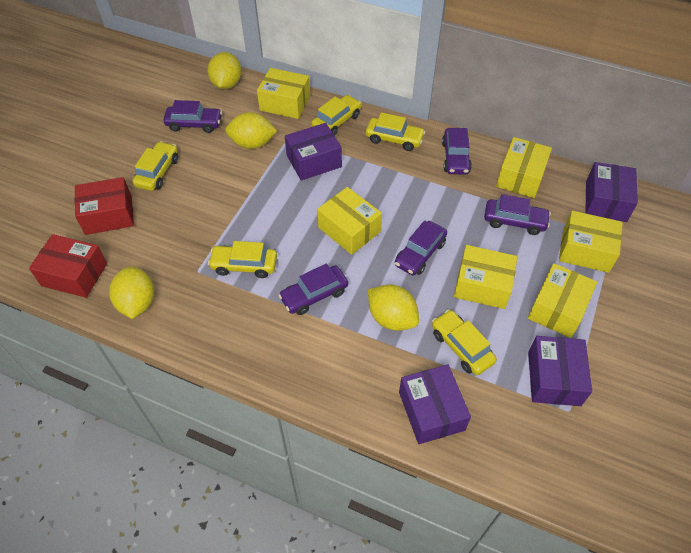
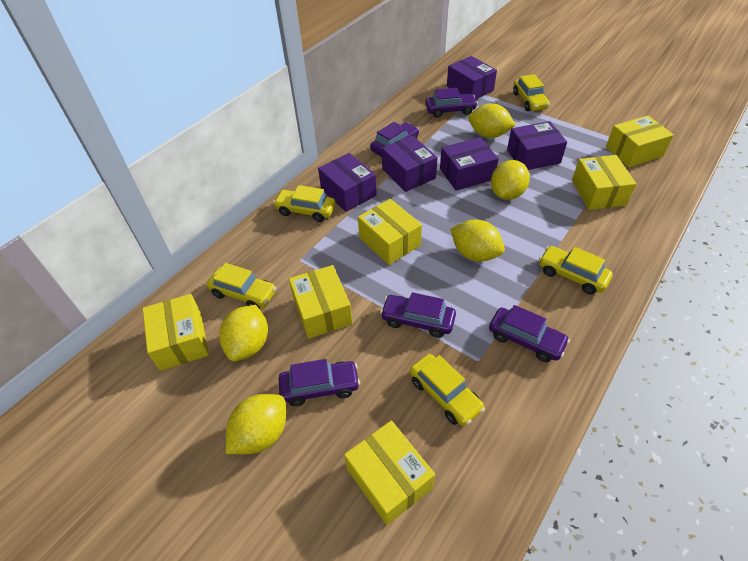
purple box: 4 -> 5
red box: 2 -> 0
yellow lemon: 4 -> 5

